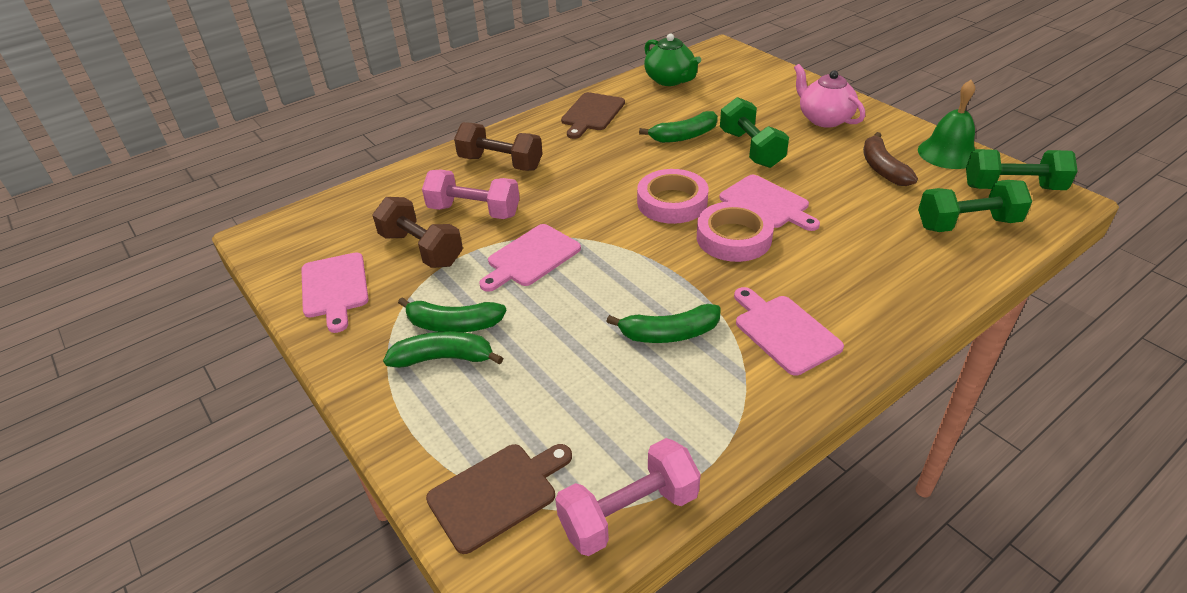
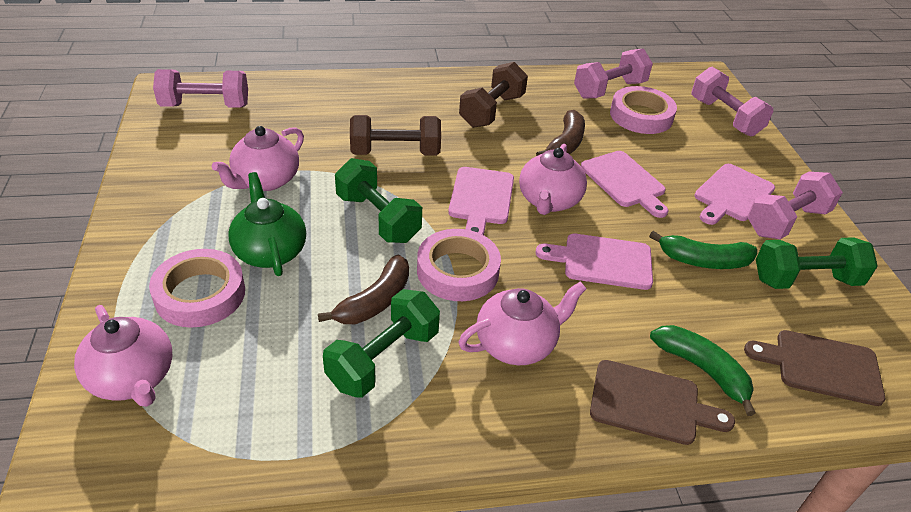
brown banana: 1 -> 2
green banana: 4 -> 2
green bell: 1 -> 0
pink dumbbell: 2 -> 4
pink tape: 2 -> 3
pink teapot: 1 -> 4

